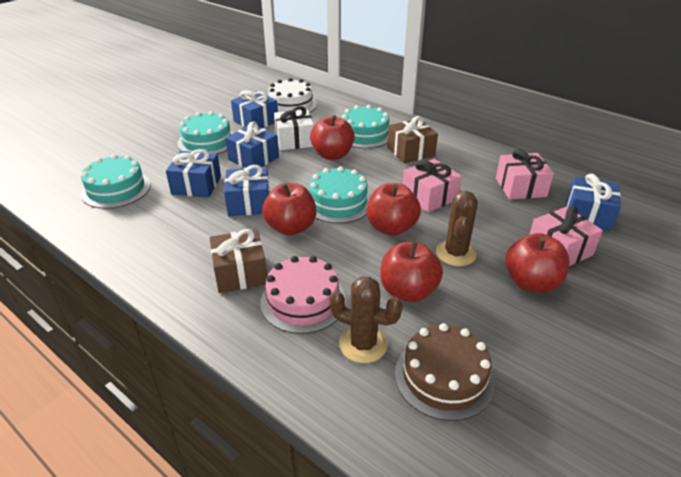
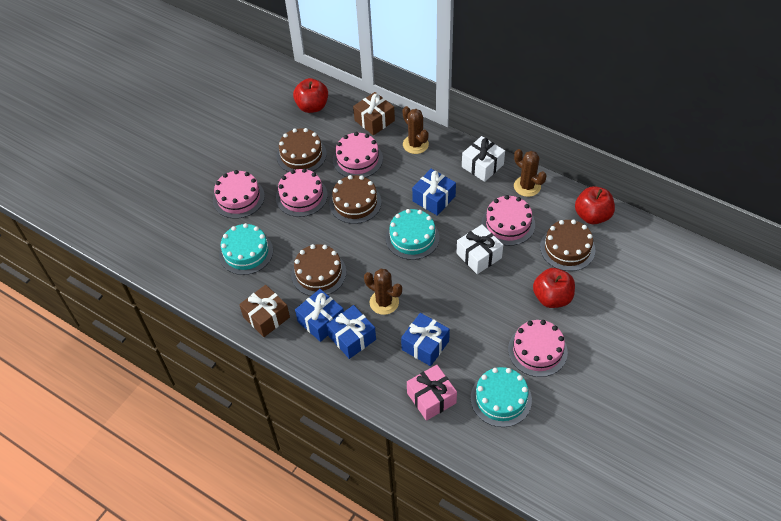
blue gift: 5 -> 4
brown cactus: 2 -> 3
brown cake: 1 -> 4
pink cake: 1 -> 5
pink gift: 3 -> 1
red apple: 5 -> 3
turquoise cake: 4 -> 3
white cake: 1 -> 0
white gift: 1 -> 2

